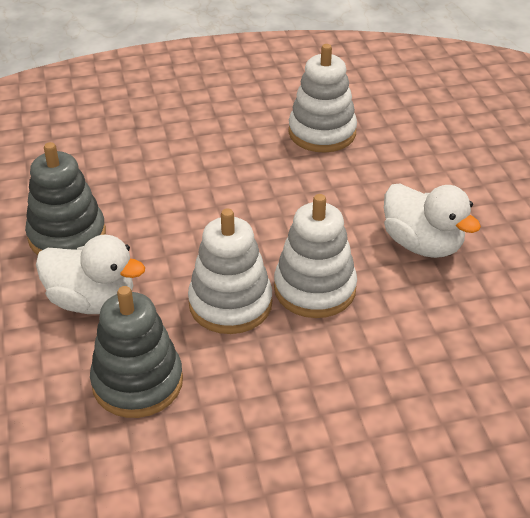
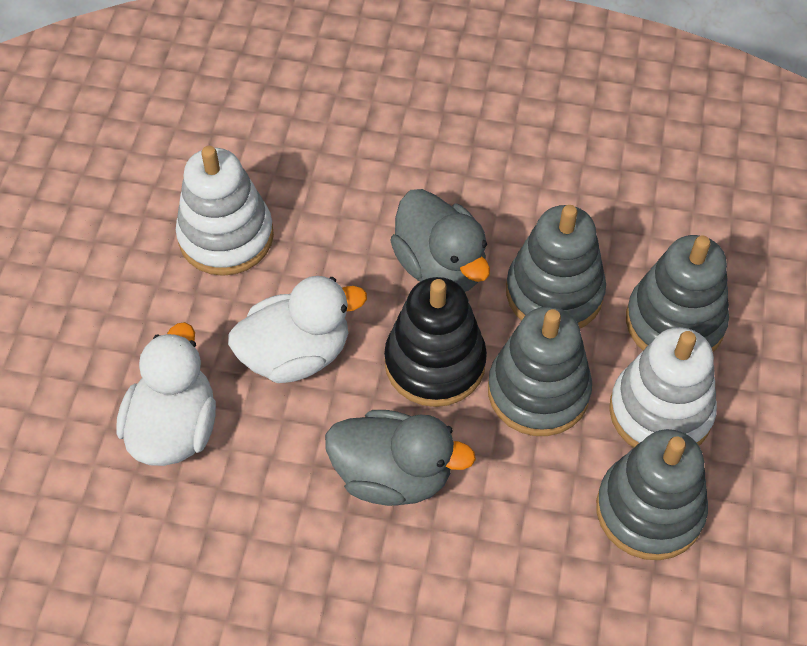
black stacking toy: 0 -> 1
grey duck: 0 -> 2
grey stacking toy: 2 -> 4
white stacking toy: 3 -> 2

